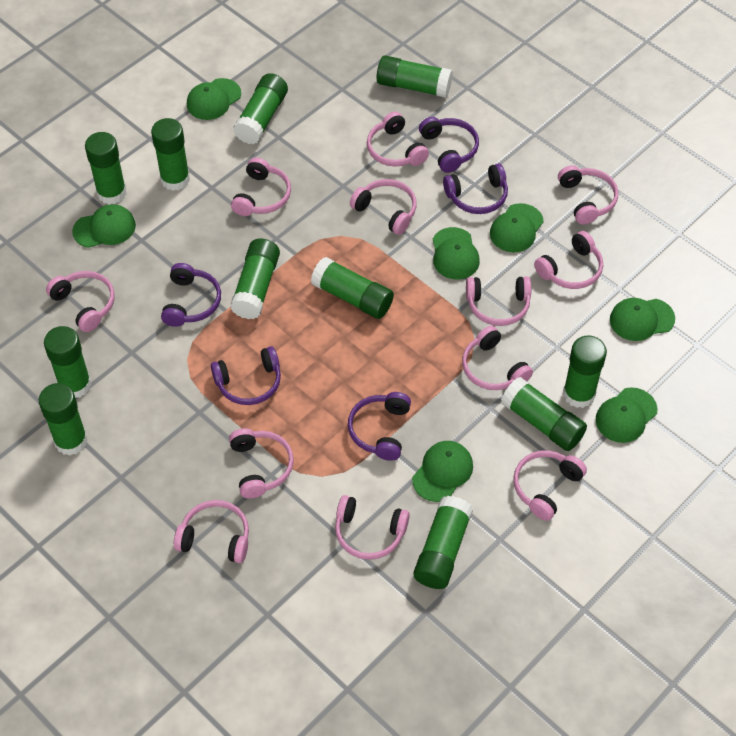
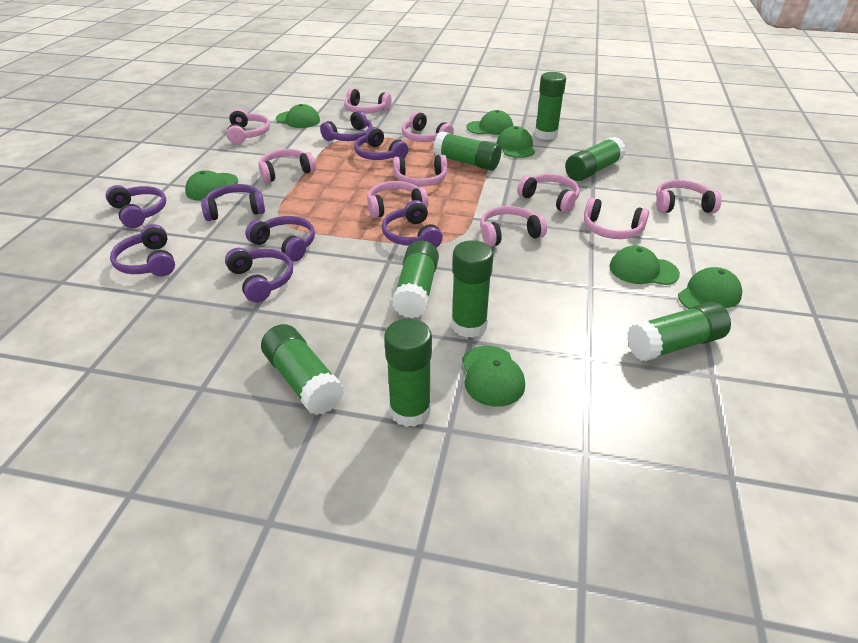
green glue stick: 11 -> 8
pink headphones: 12 -> 10
purple headphones: 5 -> 8

